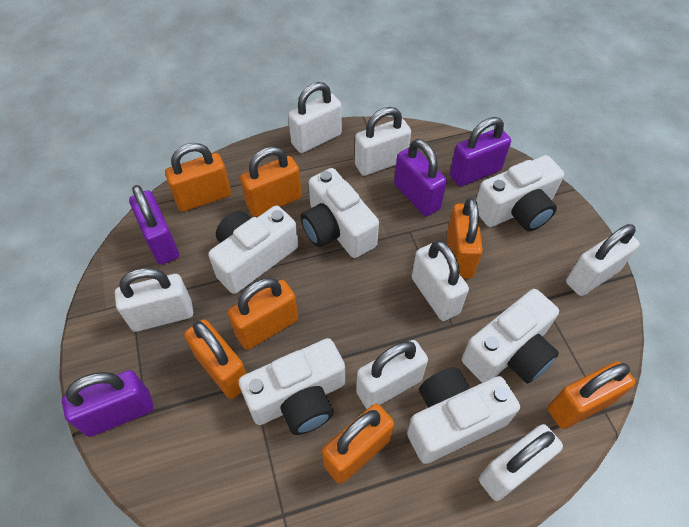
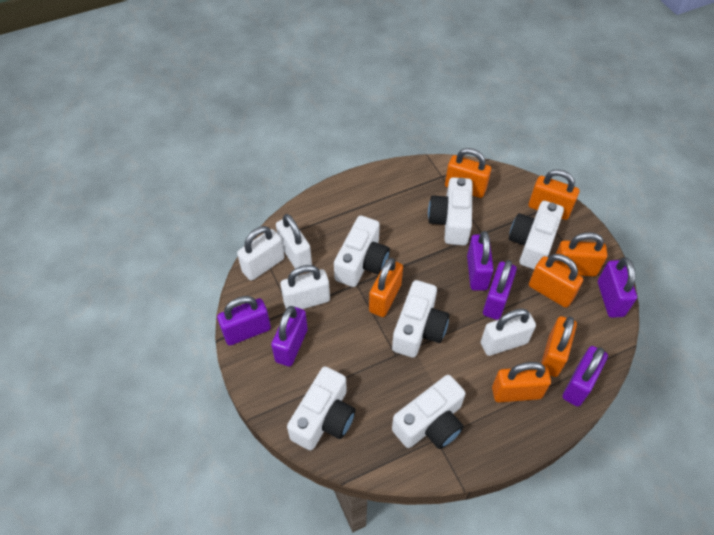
purple padlock: 4 -> 6
white padlock: 7 -> 4

